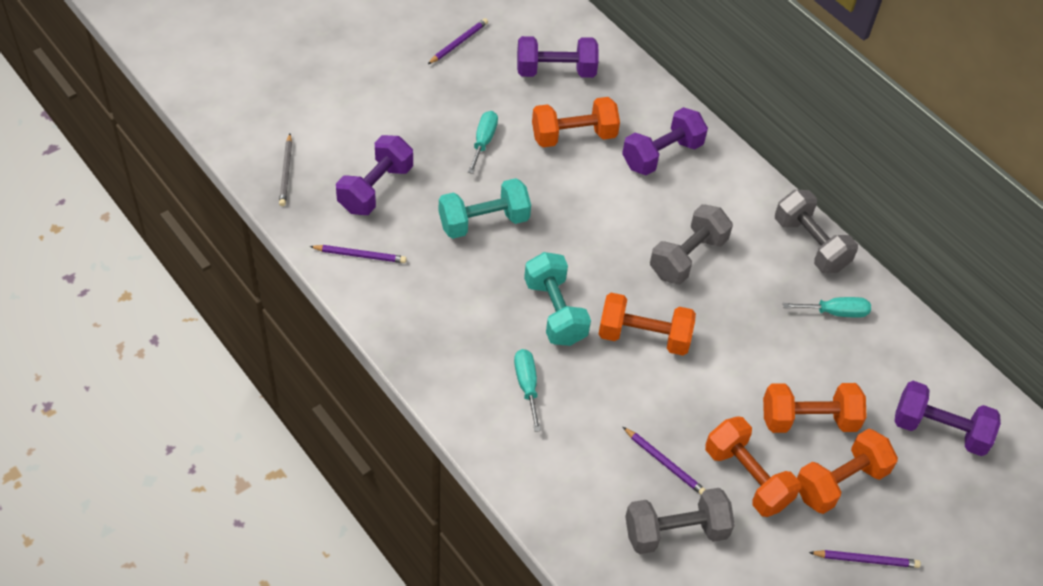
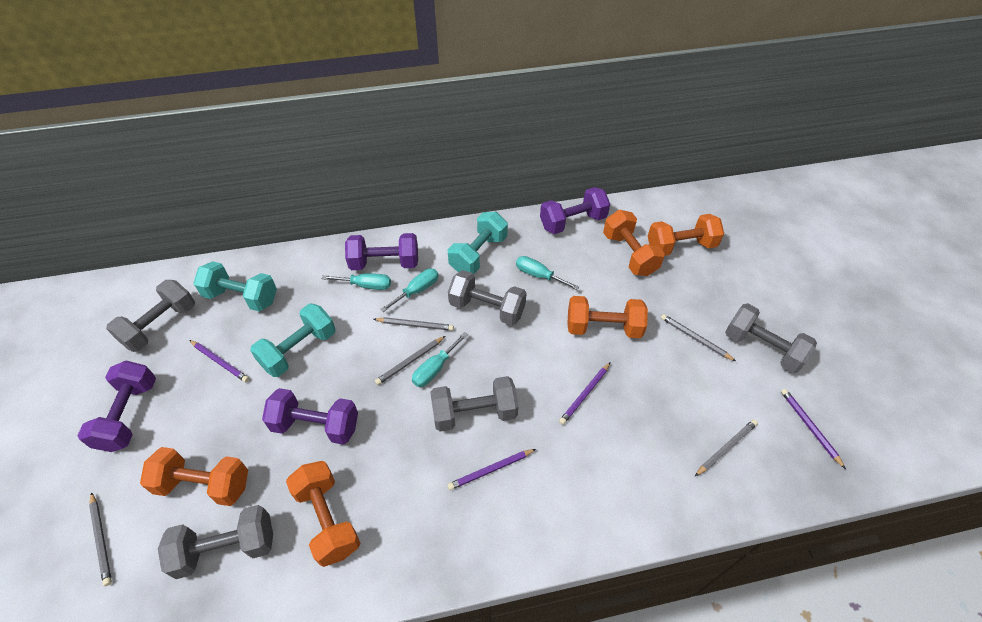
grey dumbbell: 3 -> 5
grey pencil: 1 -> 5
turquoise dumbbell: 2 -> 3
turquoise screwdriver: 3 -> 4

